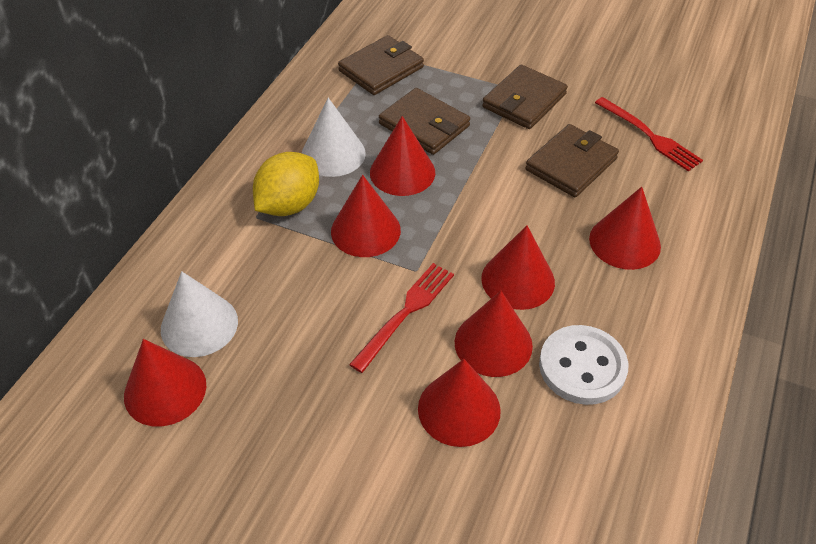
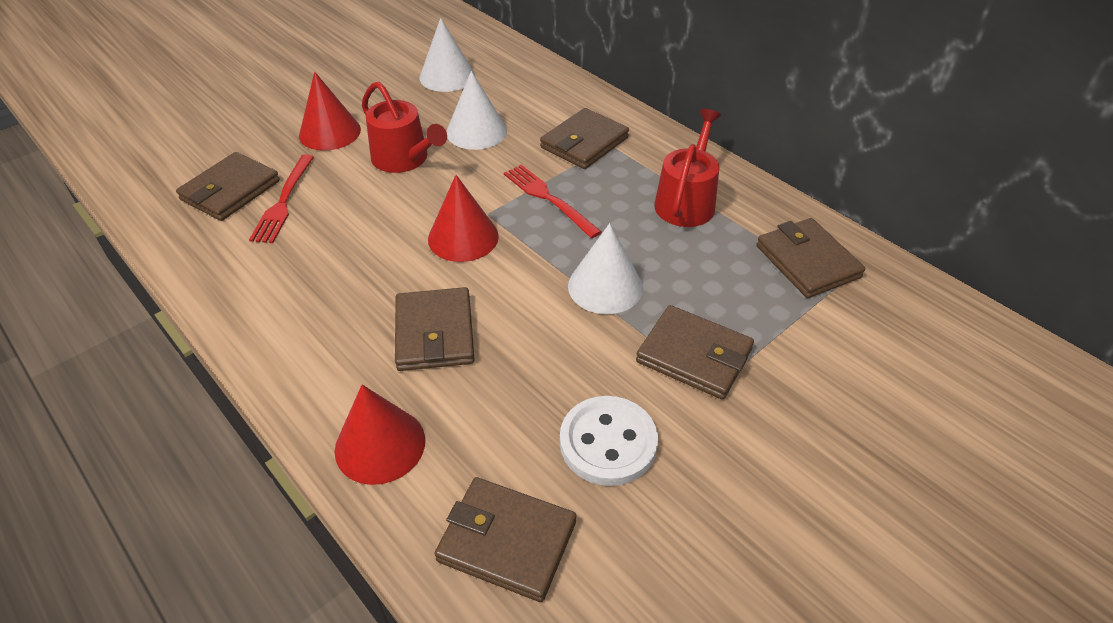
brown wallet: 4 -> 6
red cone: 7 -> 3
red watering can: 0 -> 2
white cone: 2 -> 3
yellow lemon: 1 -> 0

